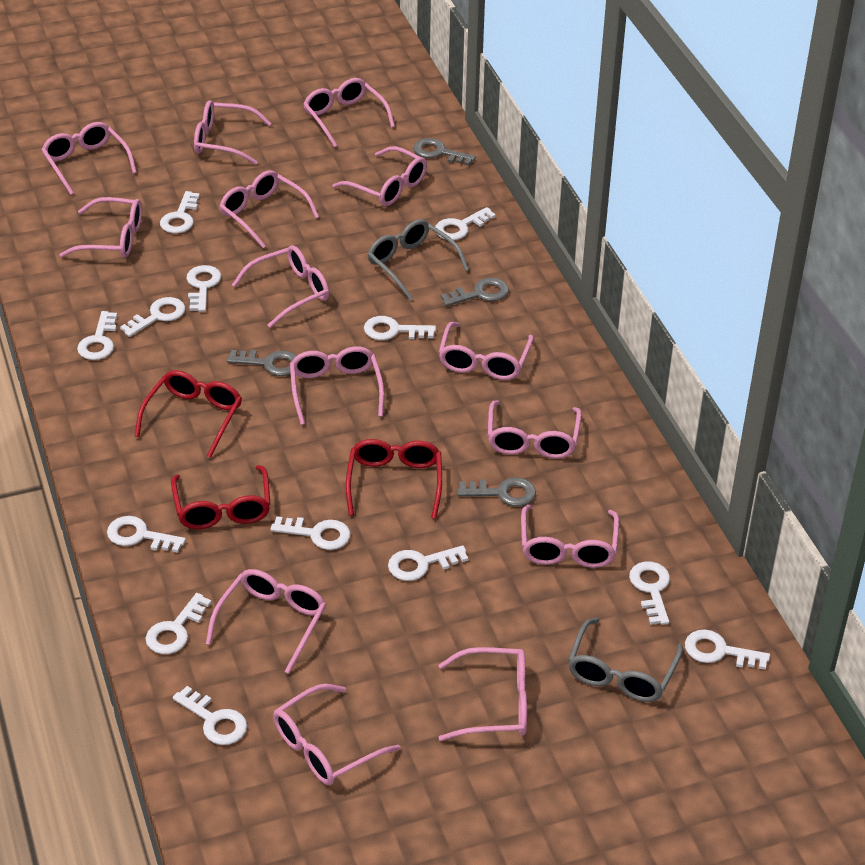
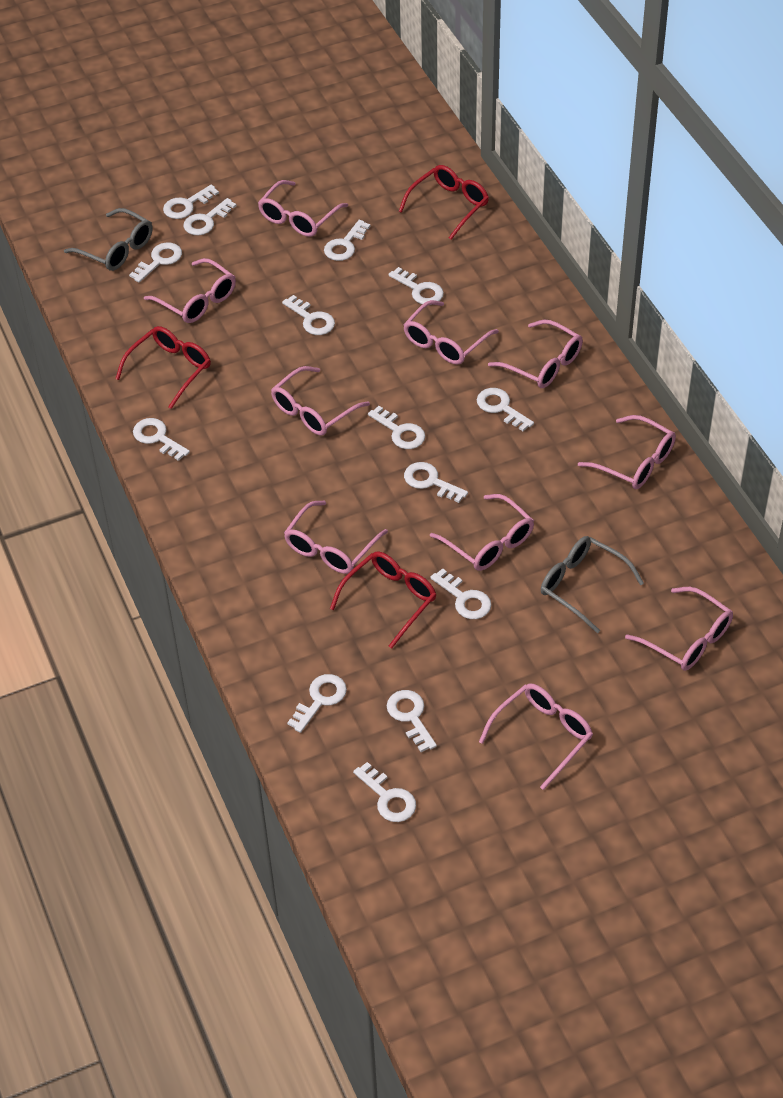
grey key: 4 -> 0
pink glasses: 14 -> 10
white key: 13 -> 14

